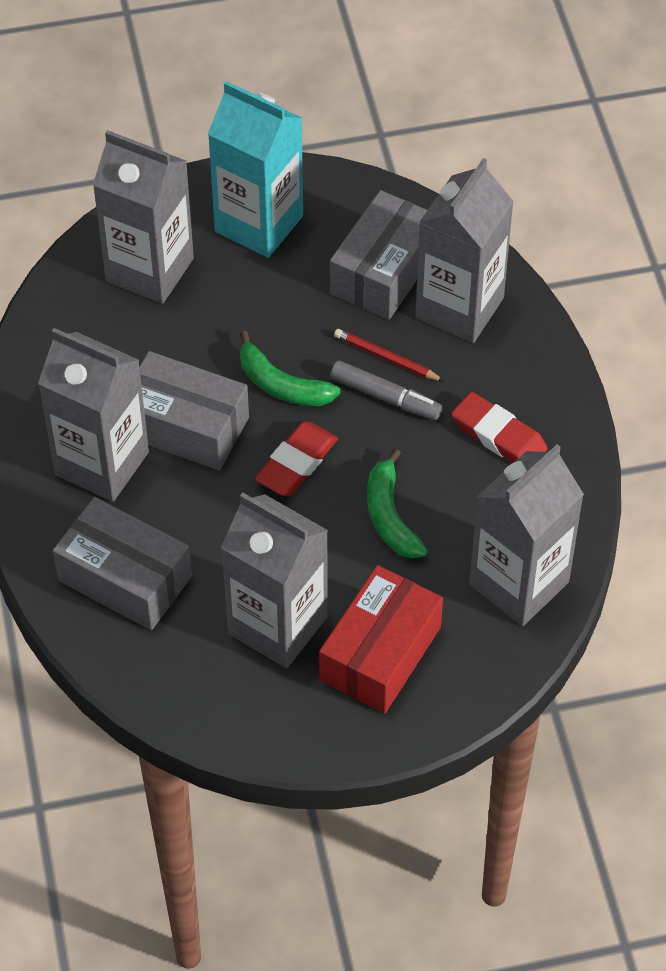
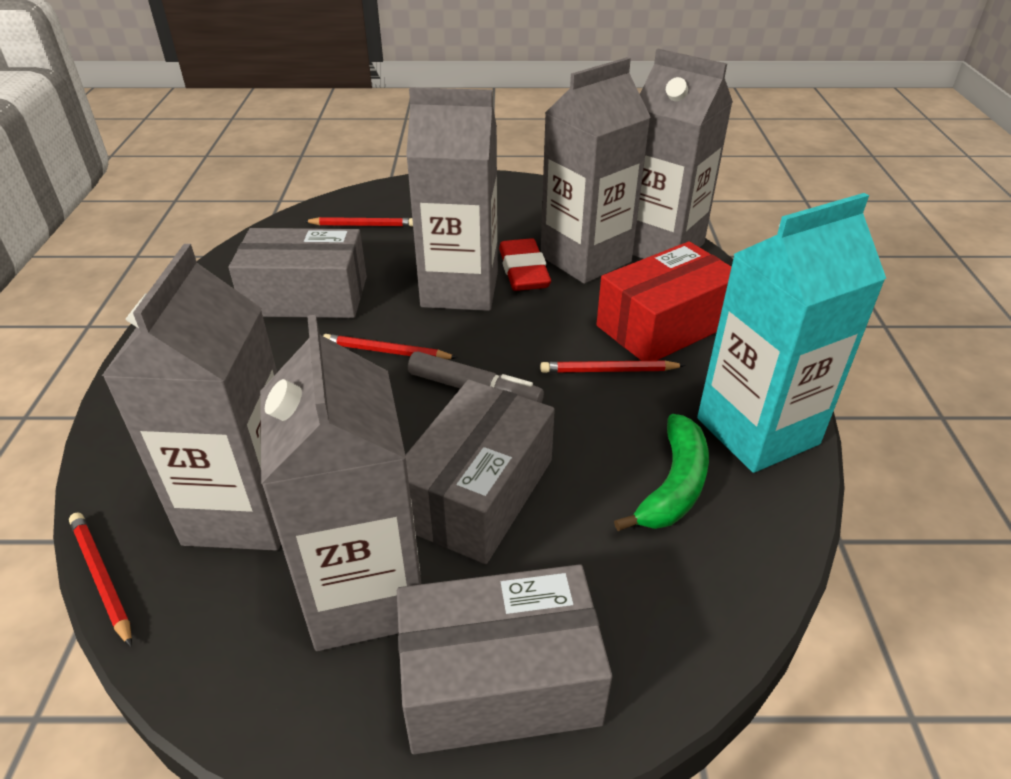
green banana: 2 -> 1
red eraser: 2 -> 1
red pencil: 1 -> 4

